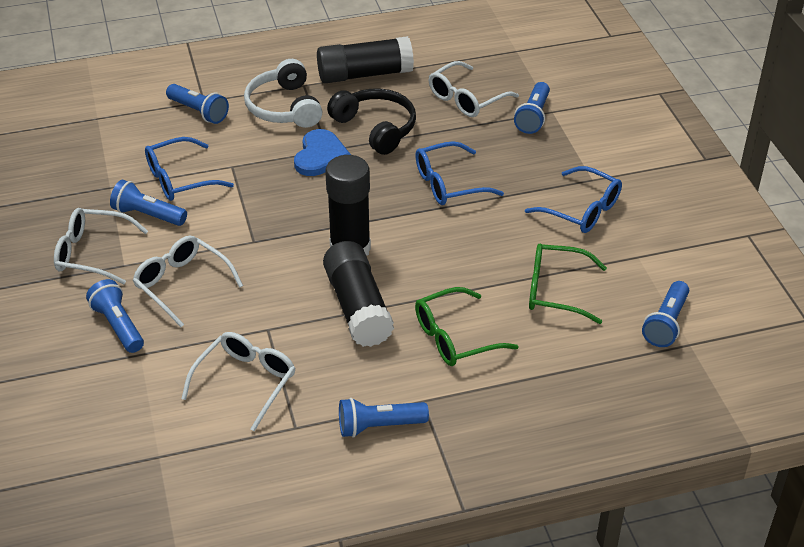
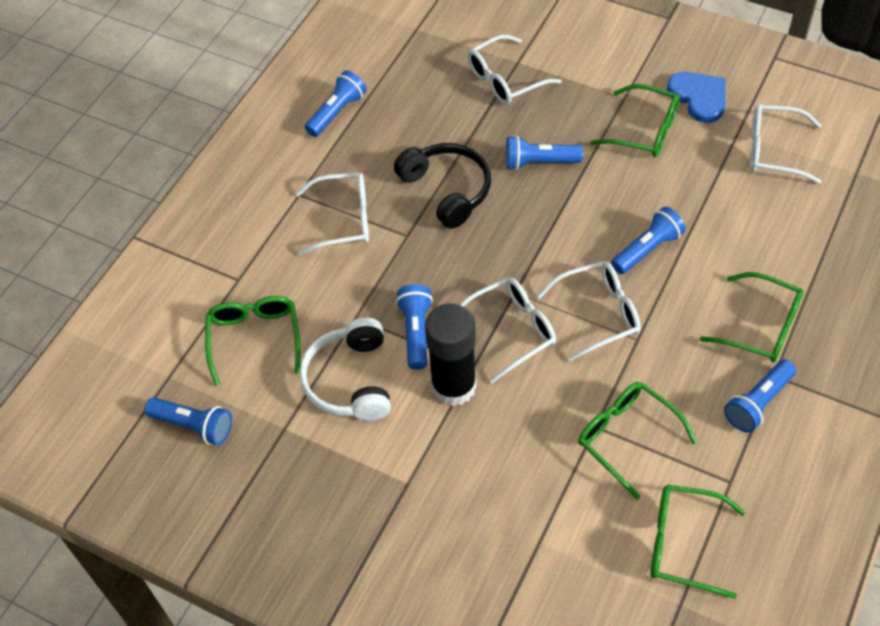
black glue stick: 3 -> 1
blue glasses: 3 -> 0
green glasses: 2 -> 5
white glasses: 4 -> 5

